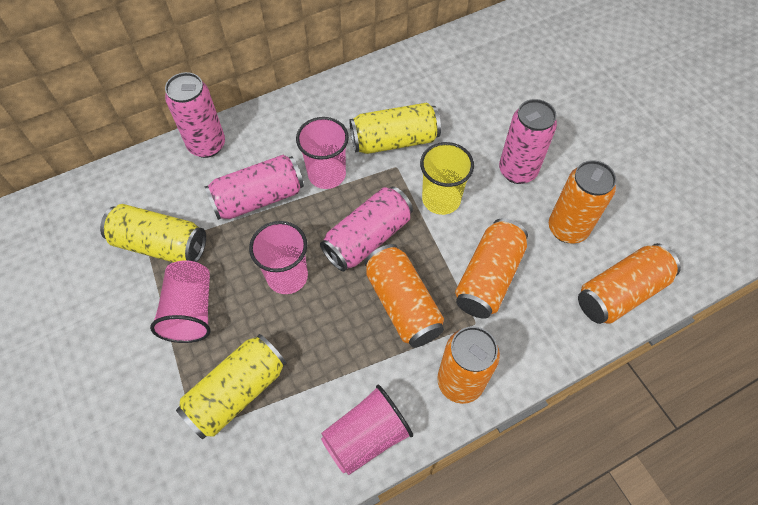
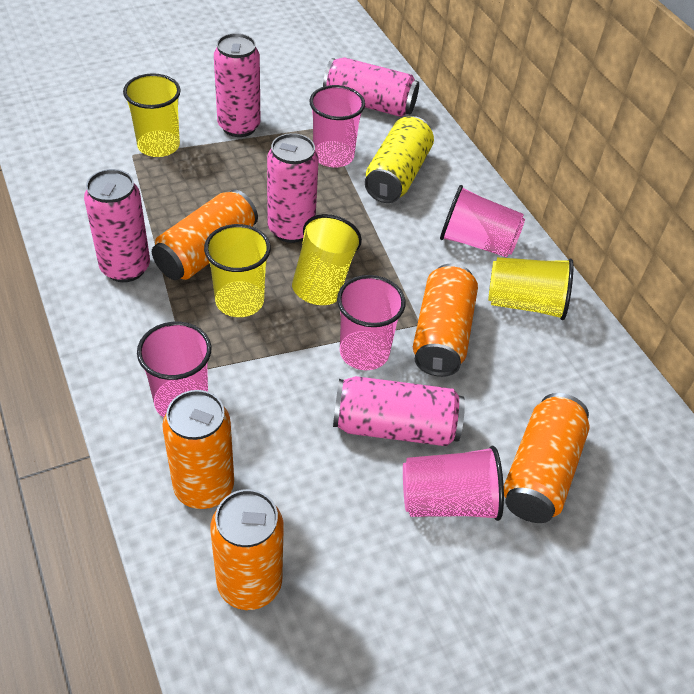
pink can: 4 -> 5
pink cup: 4 -> 5
yellow can: 3 -> 1
yellow cup: 1 -> 4

